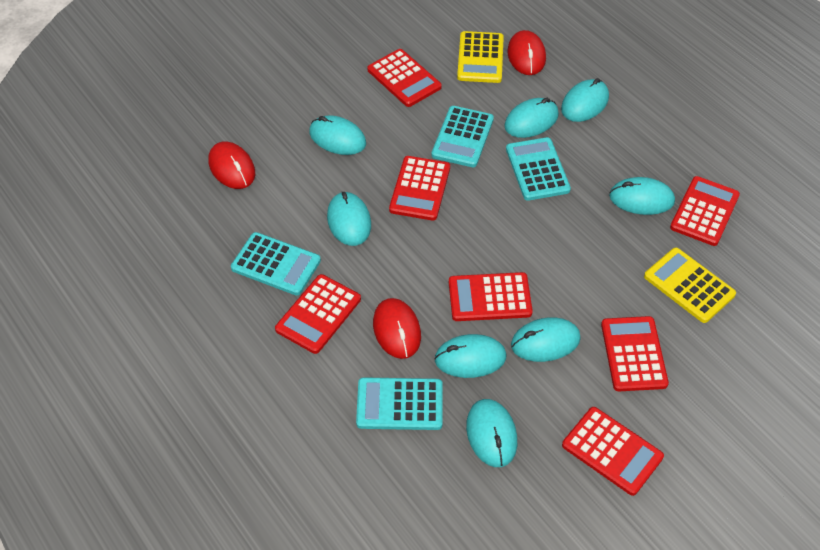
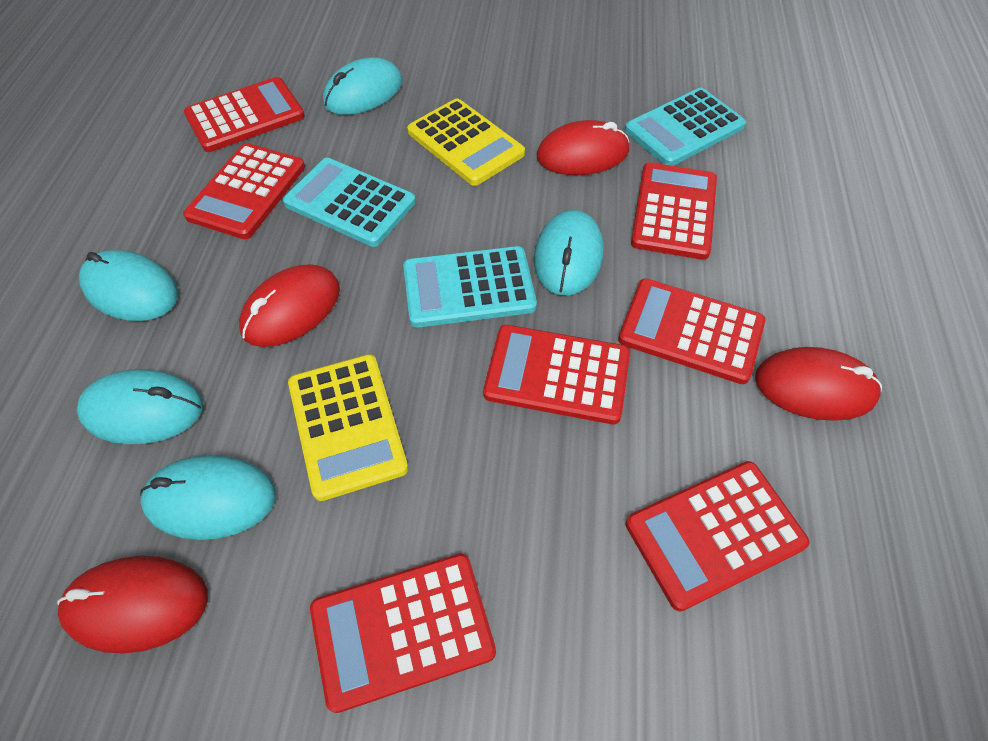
red mouse: 3 -> 4
turquoise calculator: 4 -> 3
turquoise mouse: 8 -> 5

